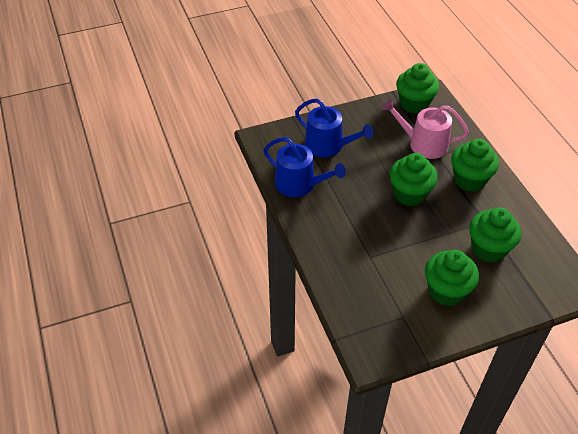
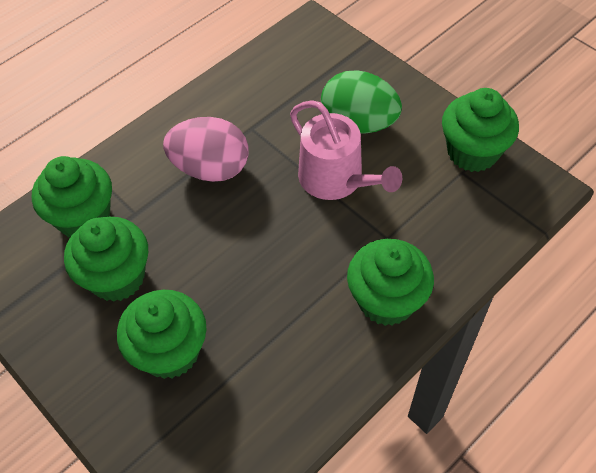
blue watering can: 2 -> 0
green egg: 0 -> 1
pink egg: 0 -> 1

